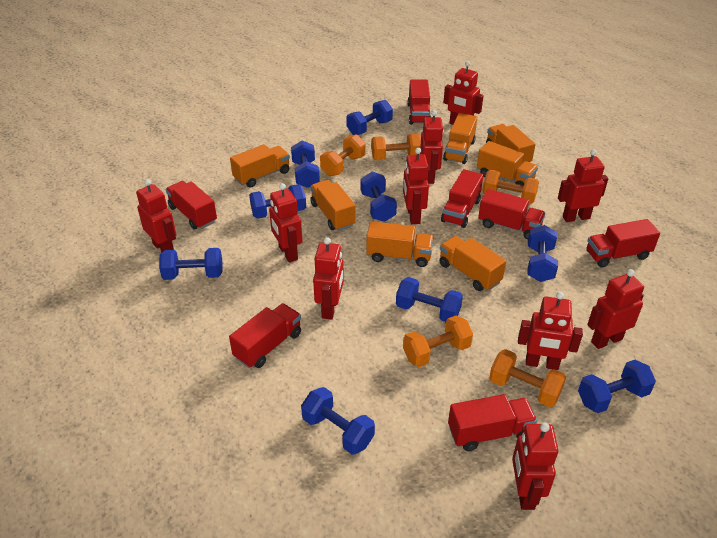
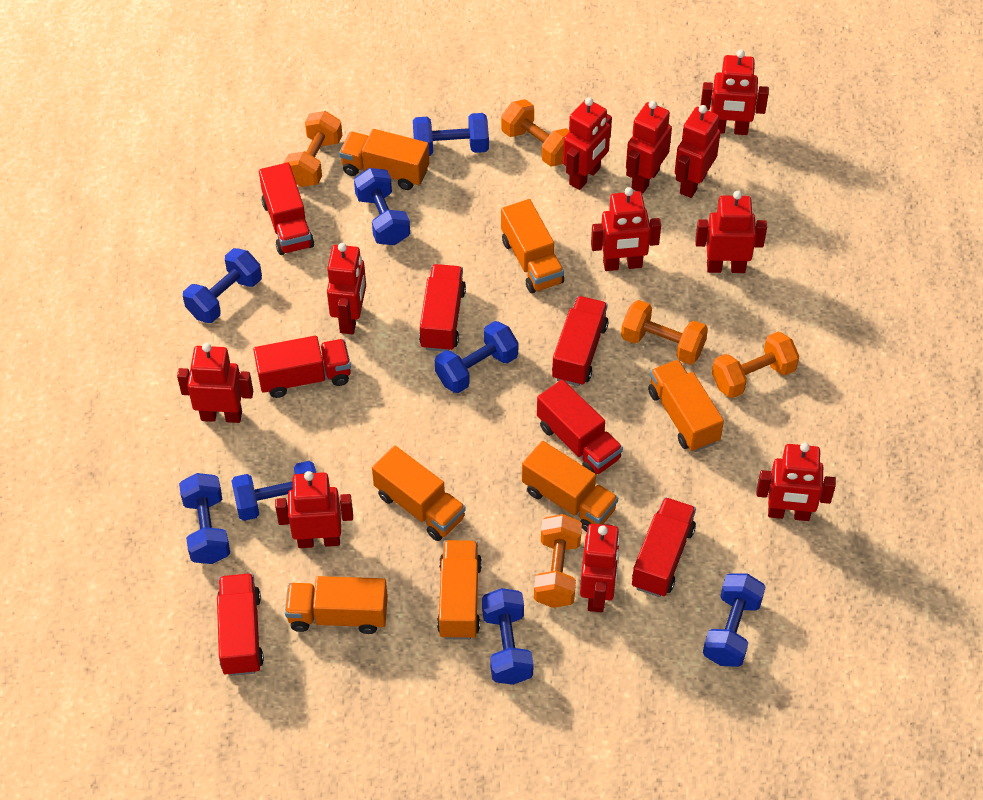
blue dumbbell: 9 -> 8
red robot: 10 -> 11

